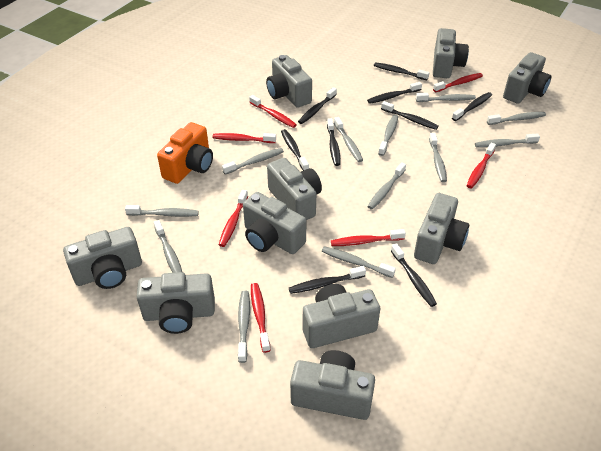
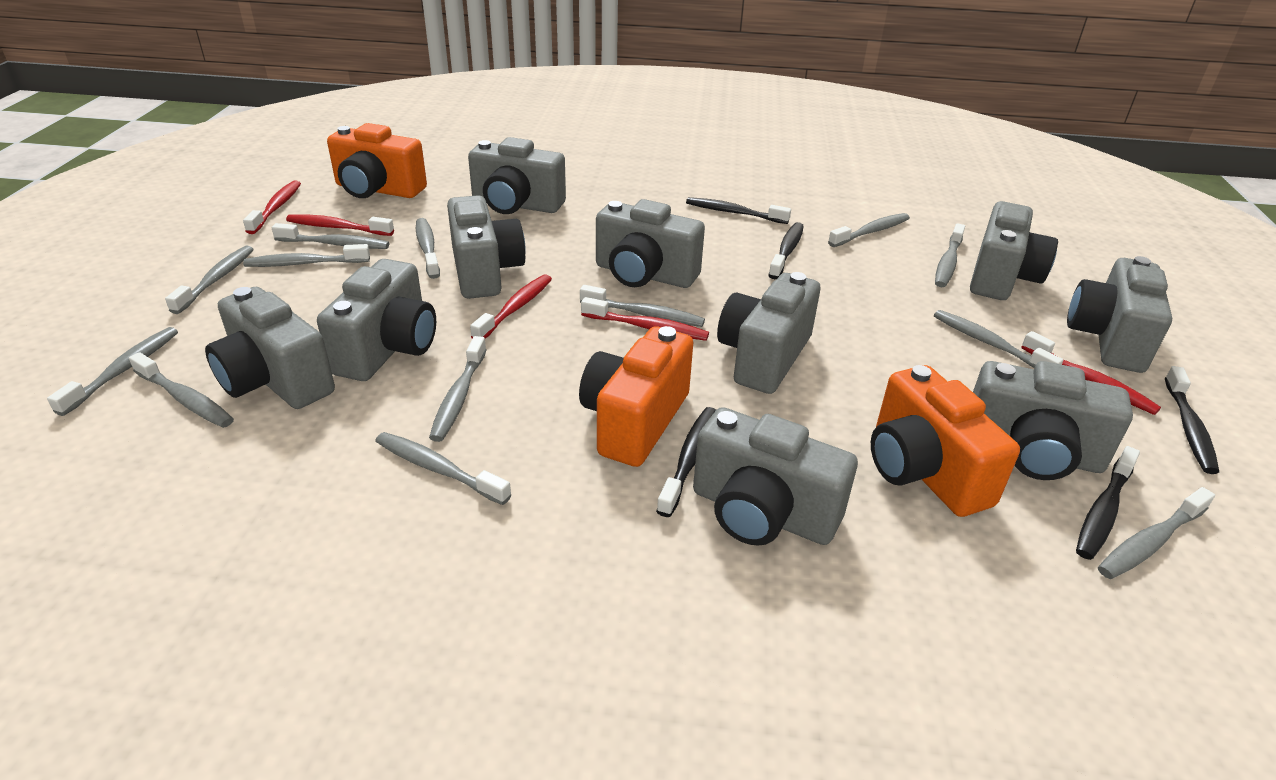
black toothbrush: 9 -> 5
grey toothbrush: 12 -> 13
orange camera: 1 -> 3
red toothbrush: 7 -> 5

